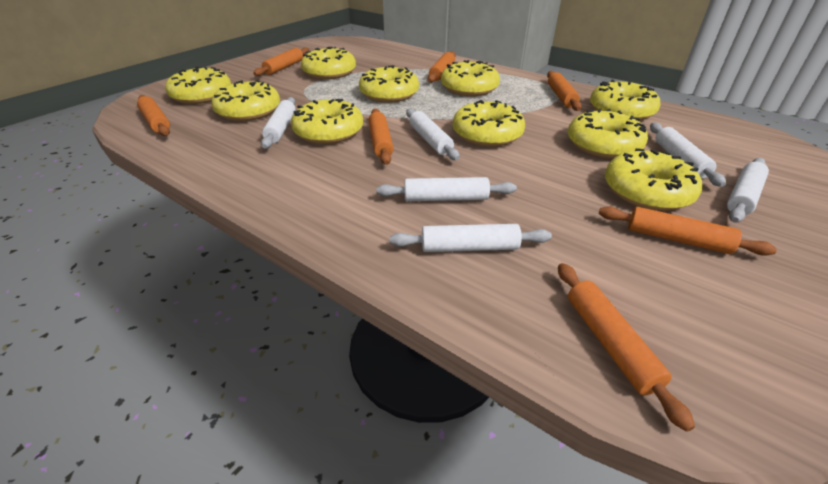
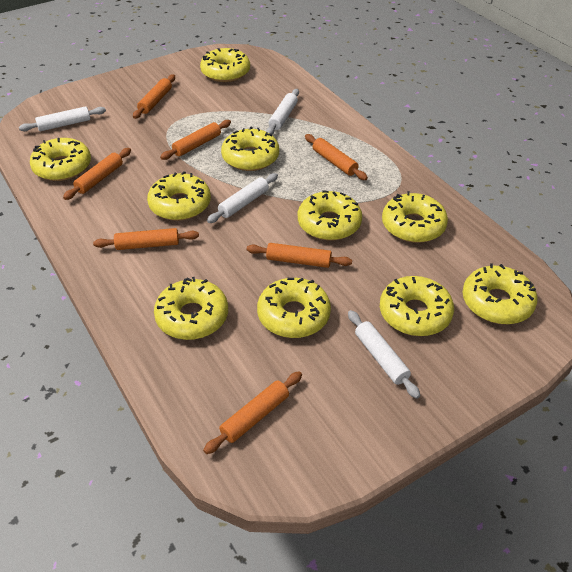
white rolling pin: 6 -> 4

